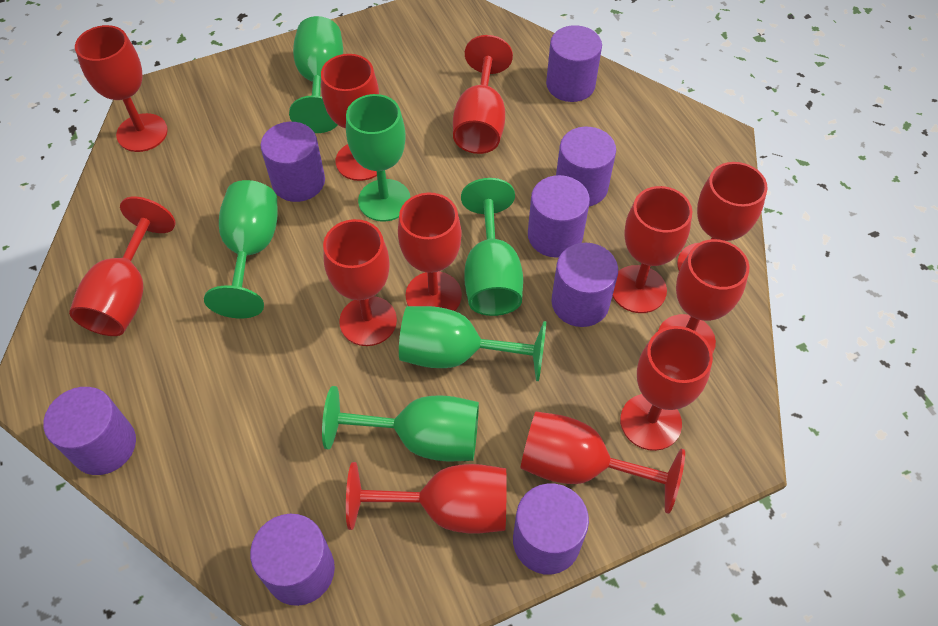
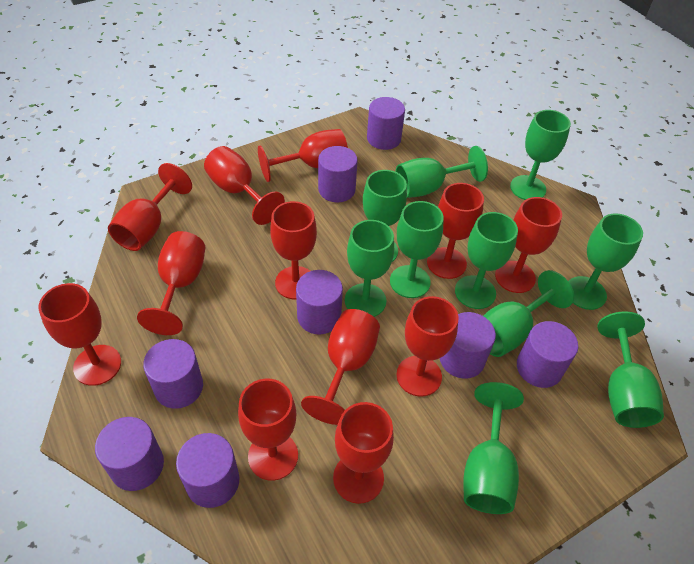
green goblet: 6 -> 10

